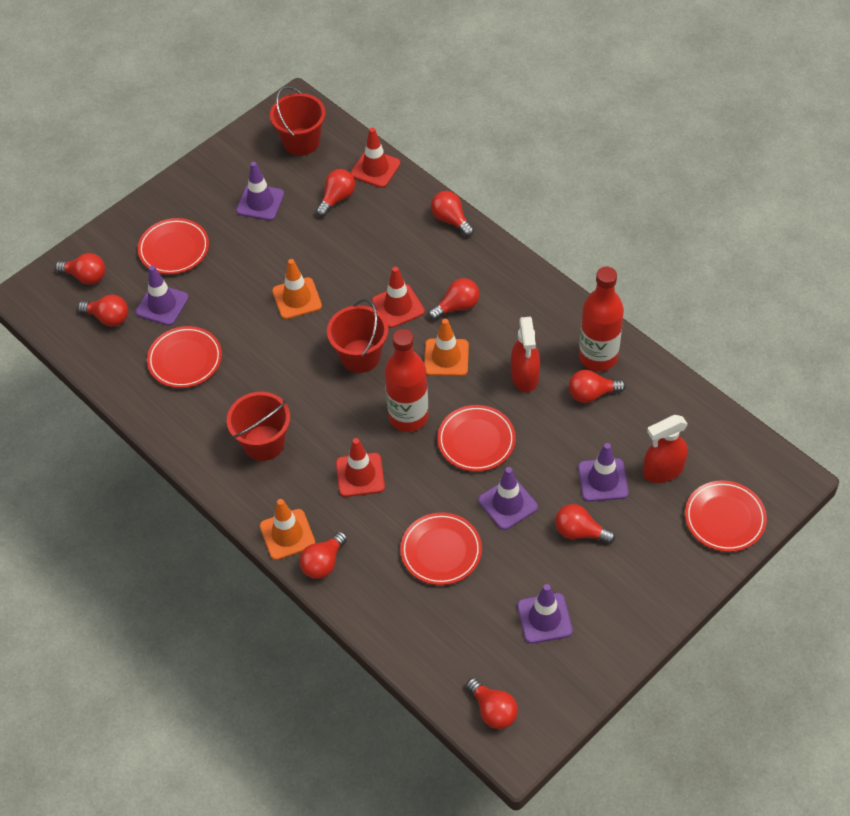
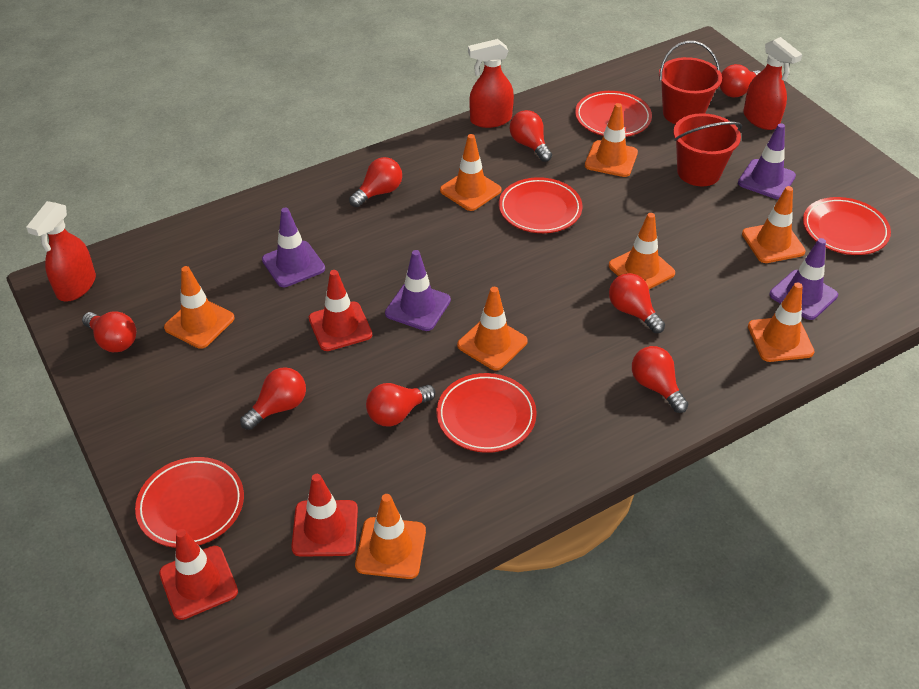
orange traffic cone: 3 -> 8
purple traffic cone: 5 -> 4
red bottle: 2 -> 0
red bucket: 3 -> 2
red light bulb: 9 -> 8
red spray bottle: 2 -> 3

